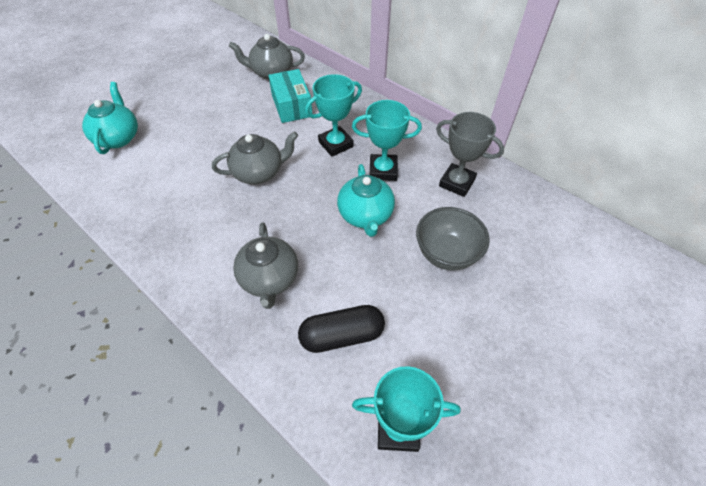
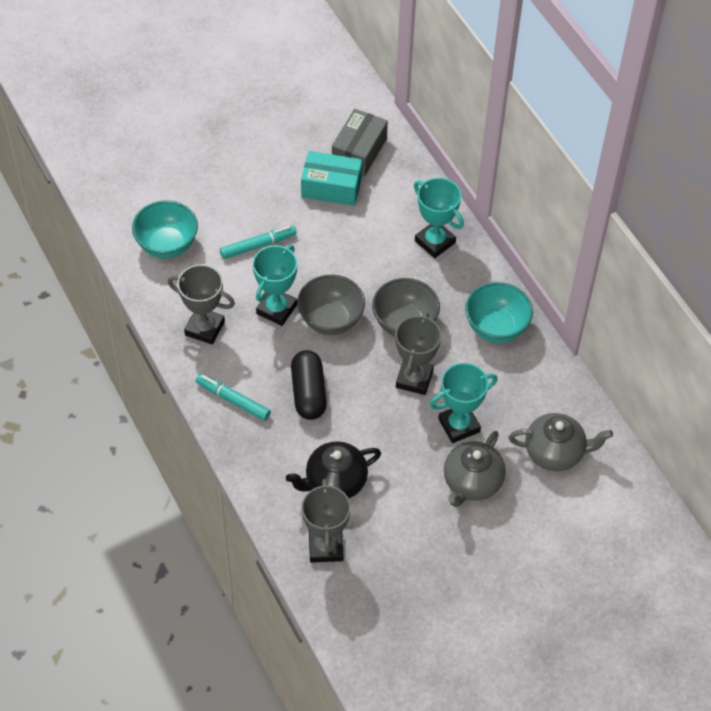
black teapot: 0 -> 1
grey bowl: 1 -> 2
grey box: 0 -> 1
grey teapot: 3 -> 2
grey trophy: 1 -> 3
turquoise bowl: 0 -> 2
turquoise marker: 0 -> 2
turquoise teapot: 2 -> 0

